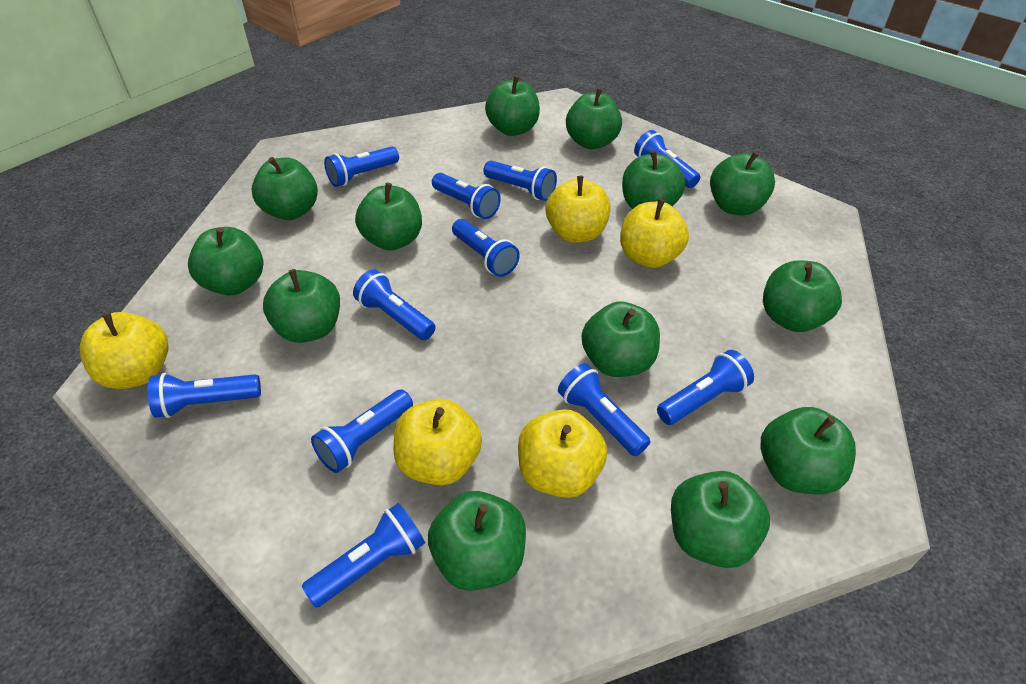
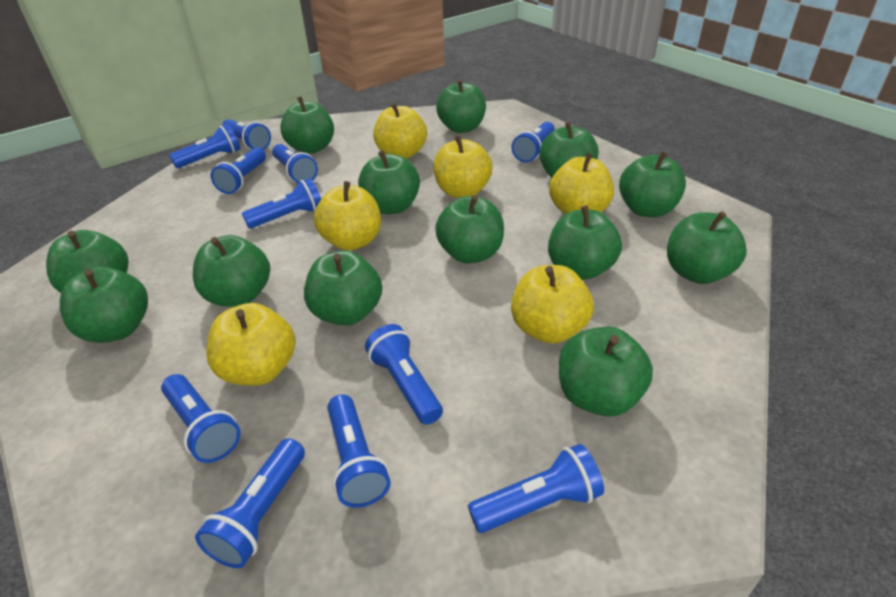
yellow apple: 5 -> 6

